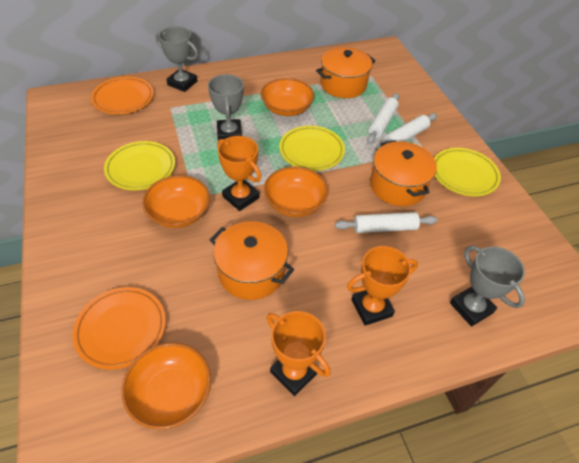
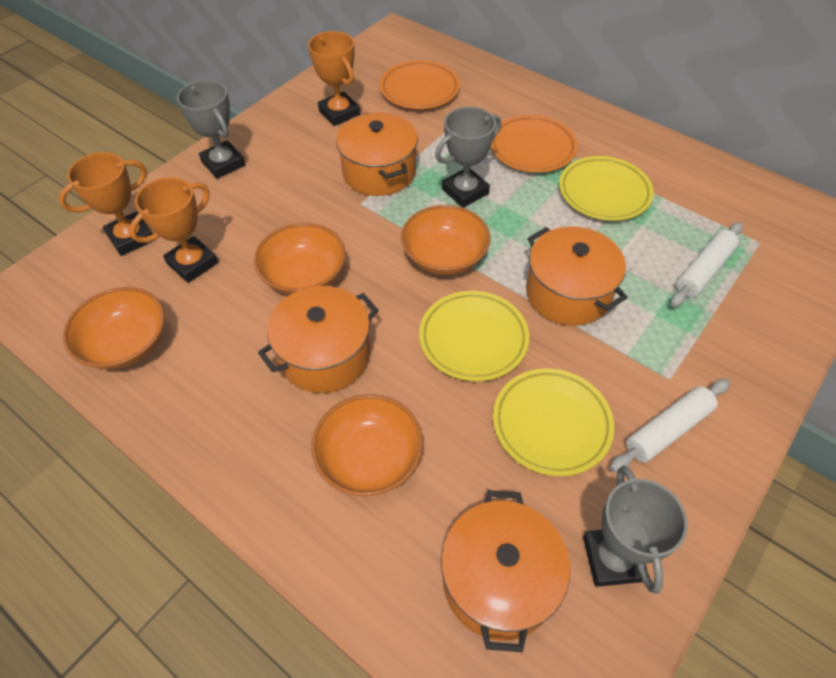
orange pot: 3 -> 4
white rolling pin: 3 -> 2

